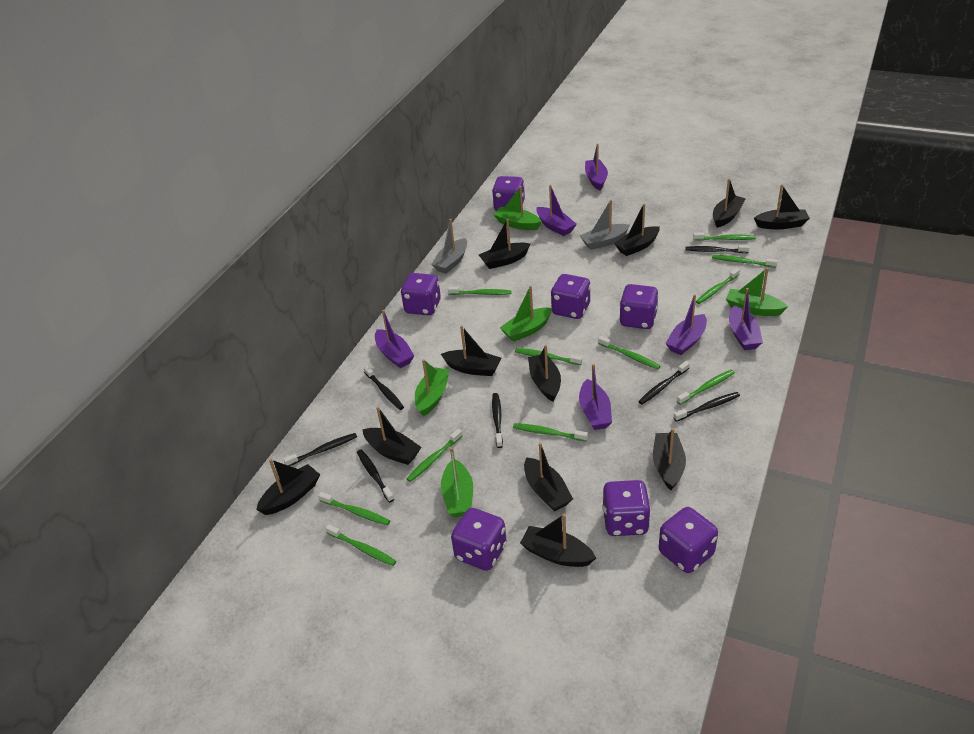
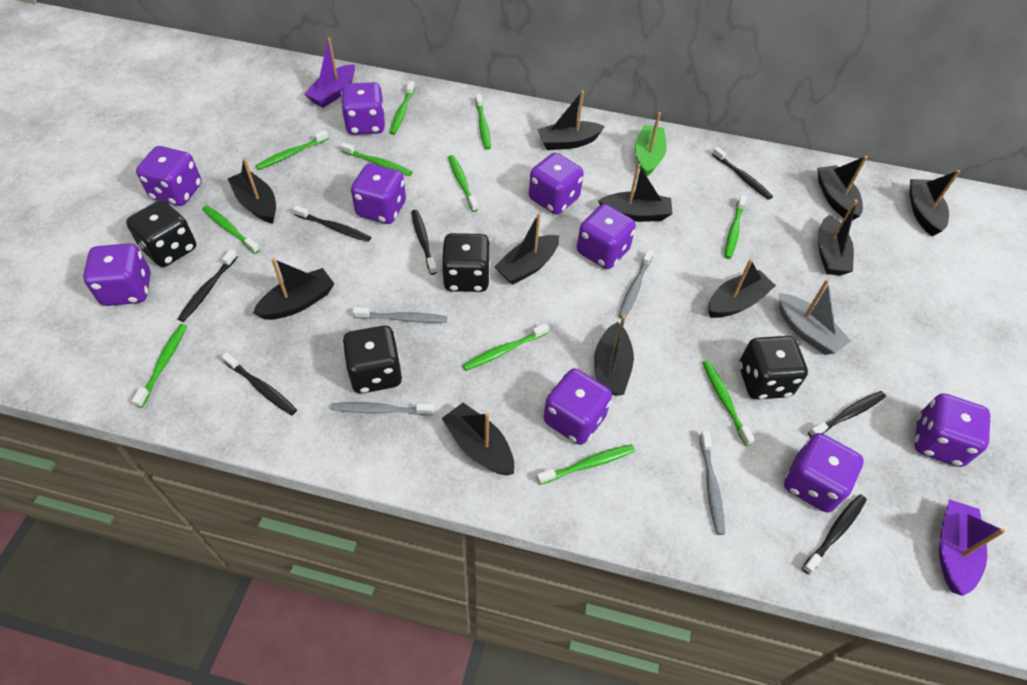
black dice: 0 -> 4
green boat: 5 -> 1
grey boat: 2 -> 1
grey toothbrush: 0 -> 4
purple boat: 6 -> 2
purple dice: 7 -> 9

